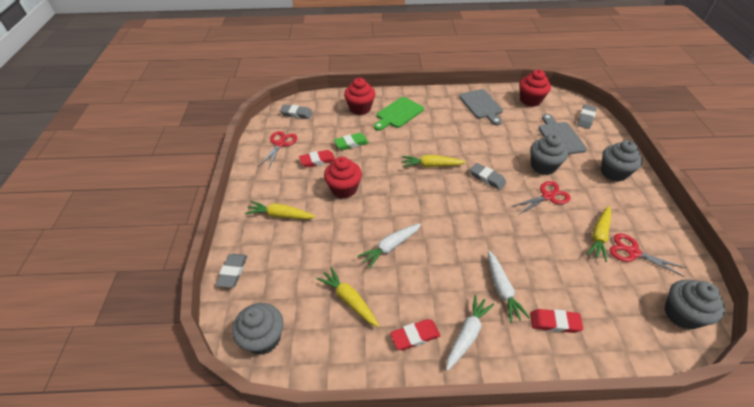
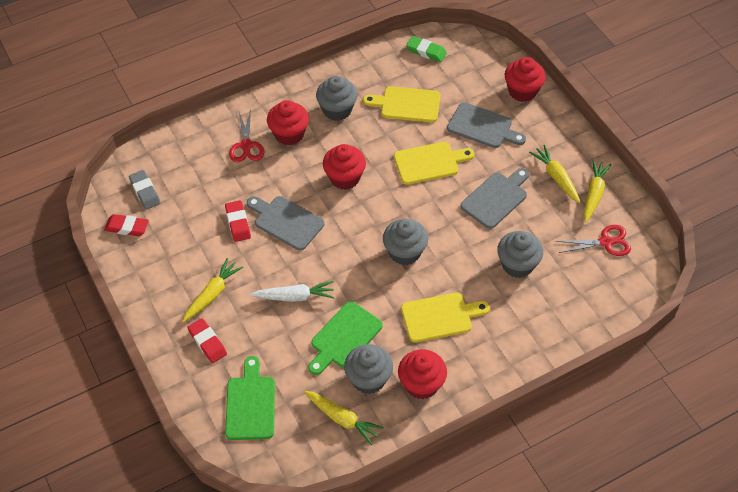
green cutting board: 1 -> 2
grey cutting board: 2 -> 3
grey eraser: 4 -> 1
red cupcake: 3 -> 4
red scissors: 3 -> 2
white carrot: 3 -> 1
yellow cutting board: 0 -> 3

